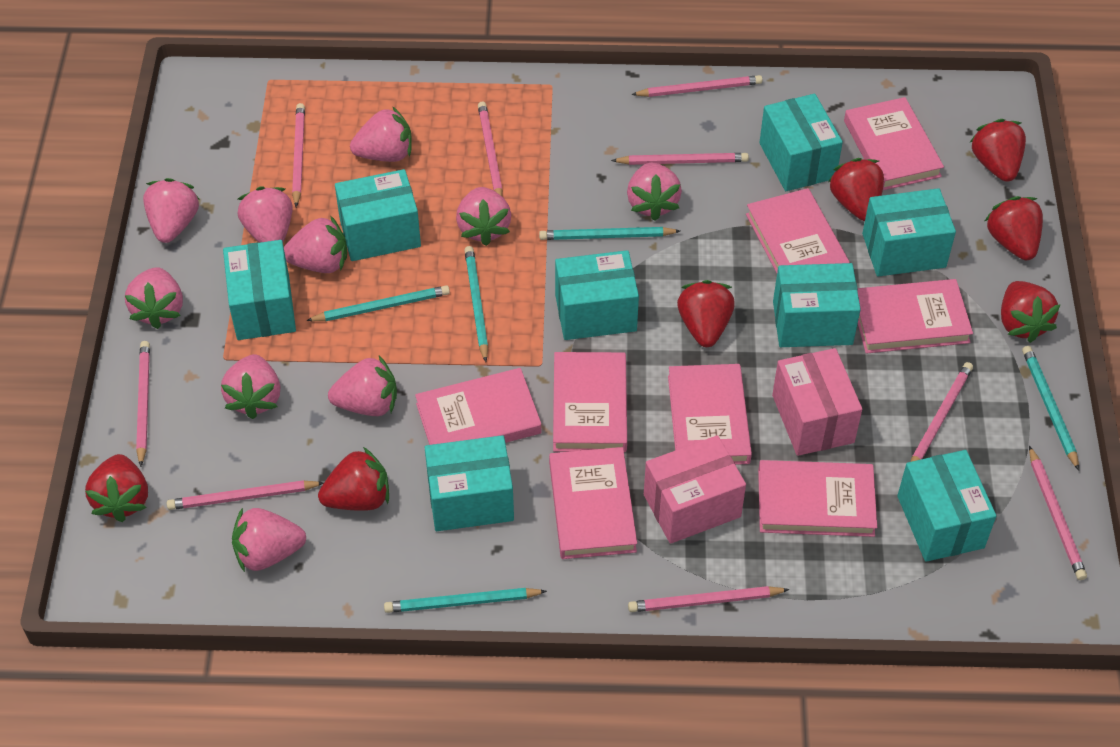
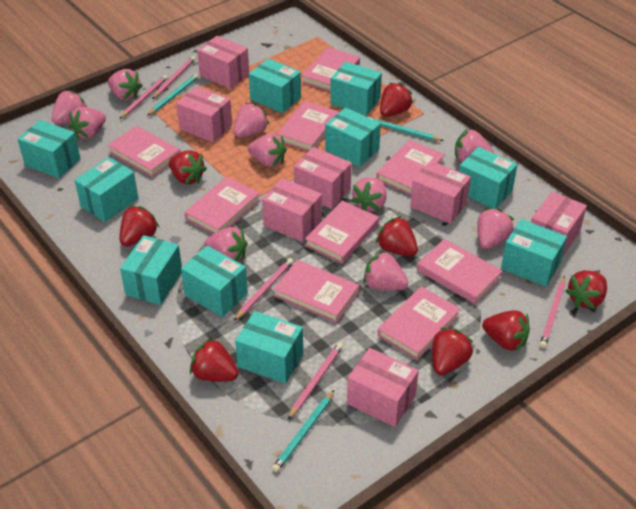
pink book: 8 -> 9
pink box: 2 -> 7
pink pencil: 9 -> 5
red strawberry: 7 -> 8
turquoise box: 8 -> 10
turquoise pencil: 5 -> 3

